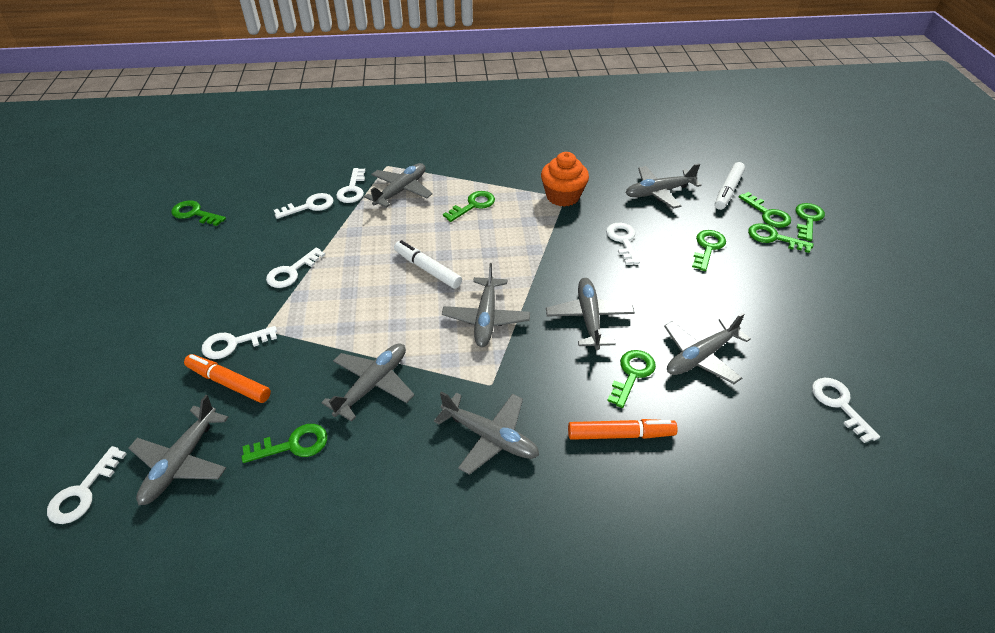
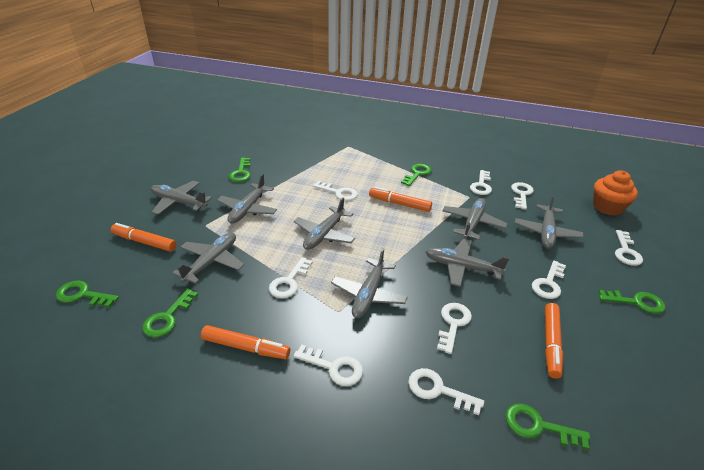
green key: 8 -> 6
orange marker: 2 -> 4
white key: 7 -> 9
white marker: 2 -> 0

